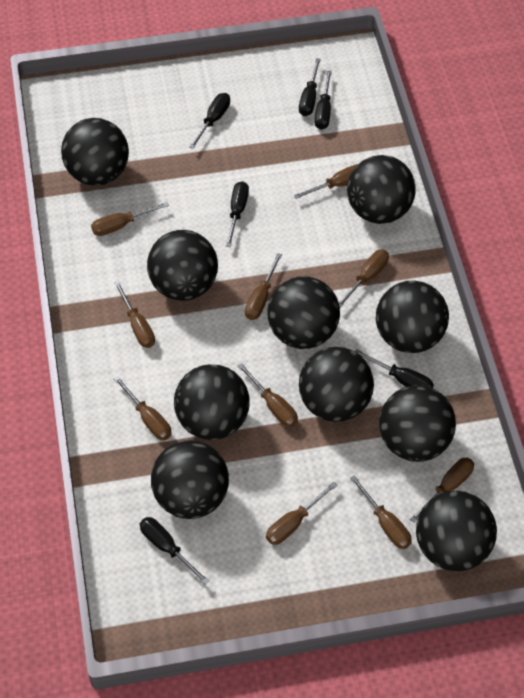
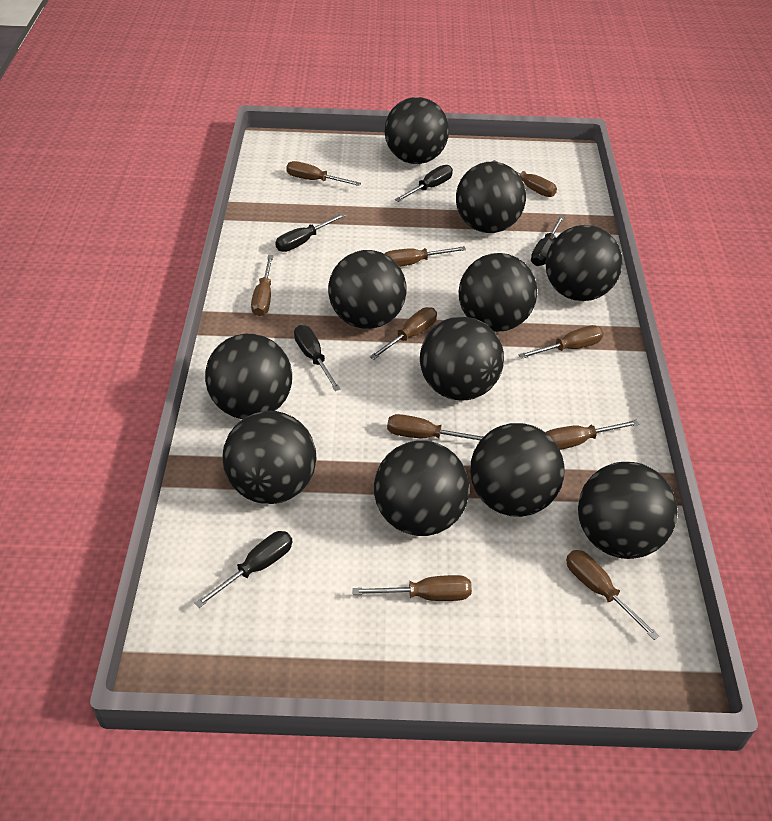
black ball: 10 -> 11
black screwdriver: 6 -> 5

